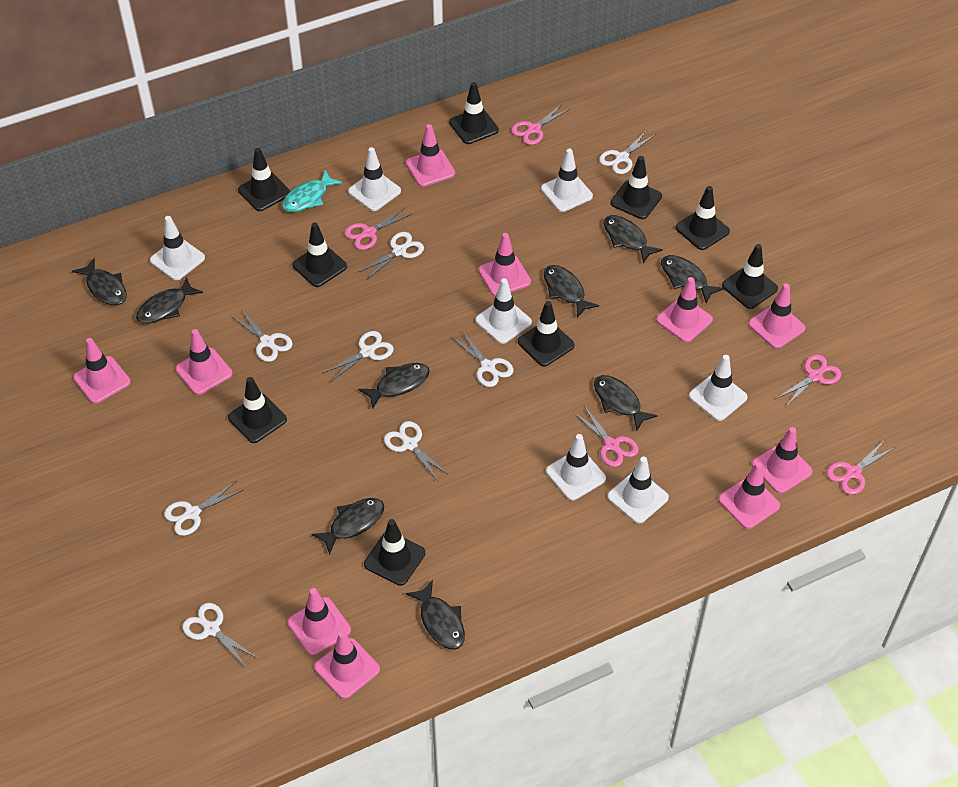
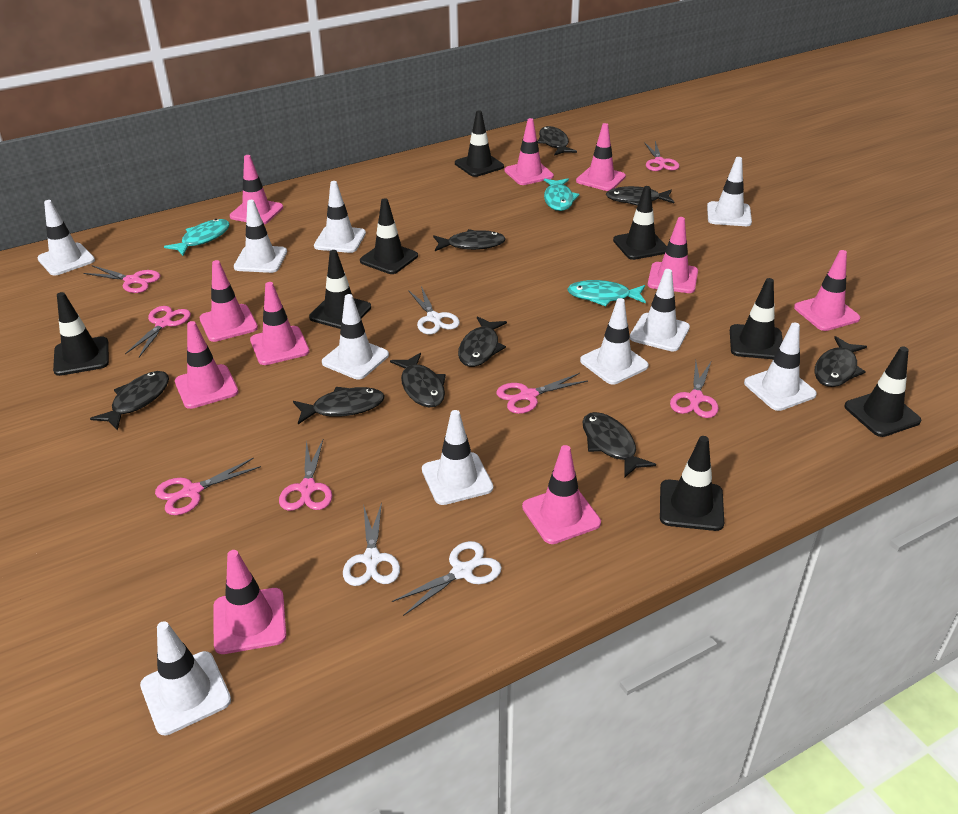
black traffic cone: 9 -> 8
pink scissors: 5 -> 7
turquoise fish: 1 -> 3
white scissors: 8 -> 3
white traffic cone: 7 -> 10

